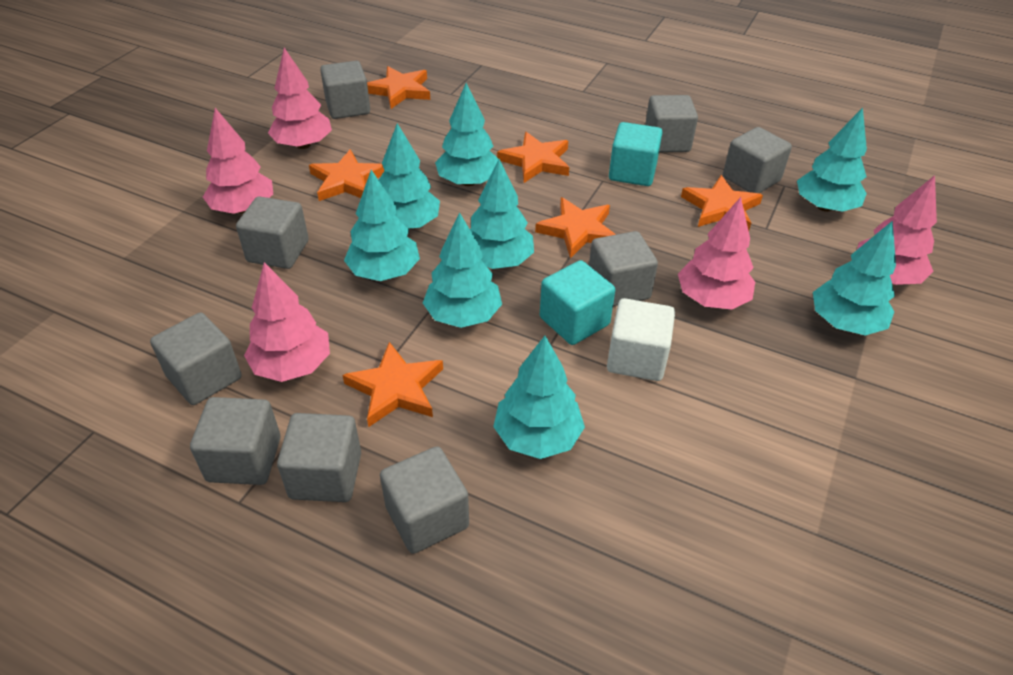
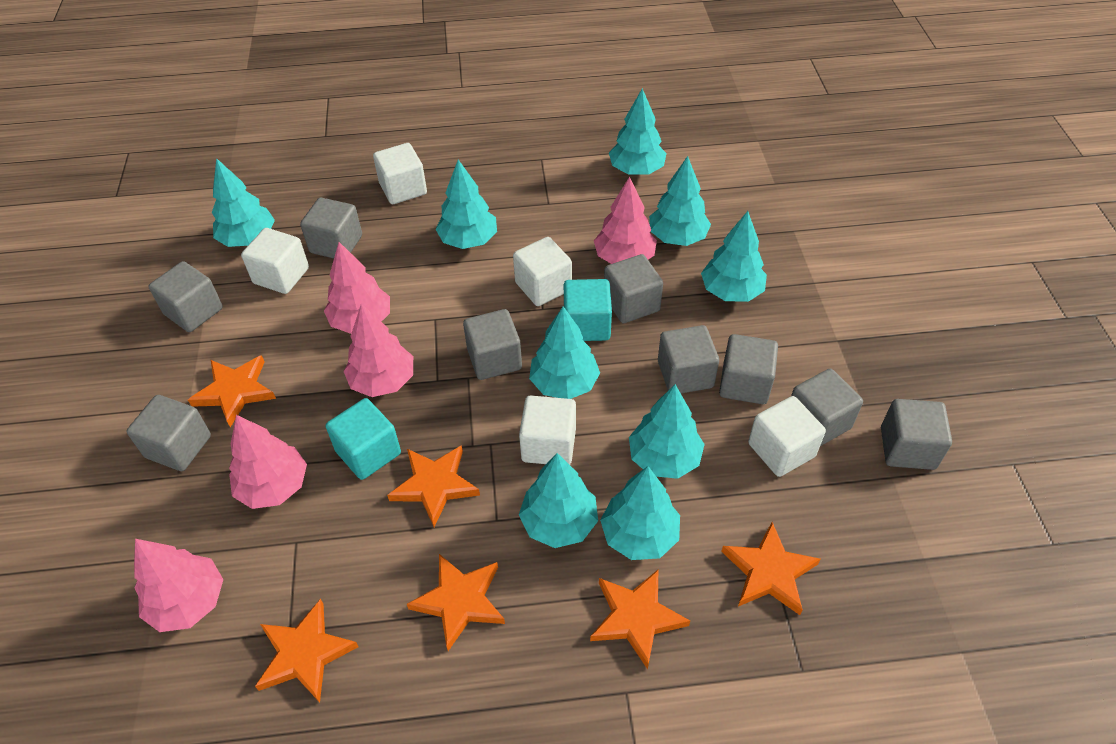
turquoise tree: 8 -> 9
white cube: 1 -> 5

